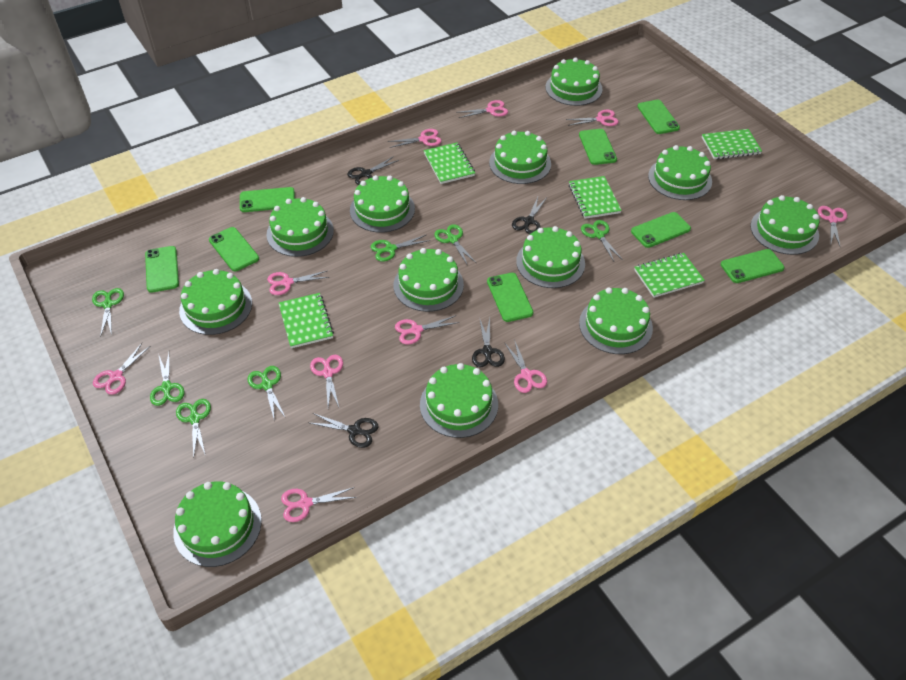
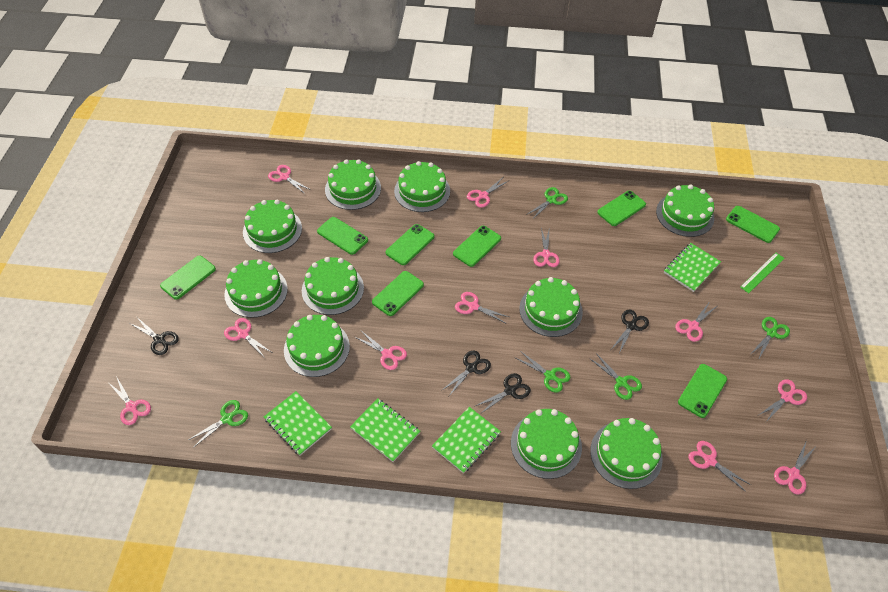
green cake: 12 -> 10
green notebook: 5 -> 4
green ruler: 0 -> 1
green scissors: 7 -> 5
pink scissors: 10 -> 11

